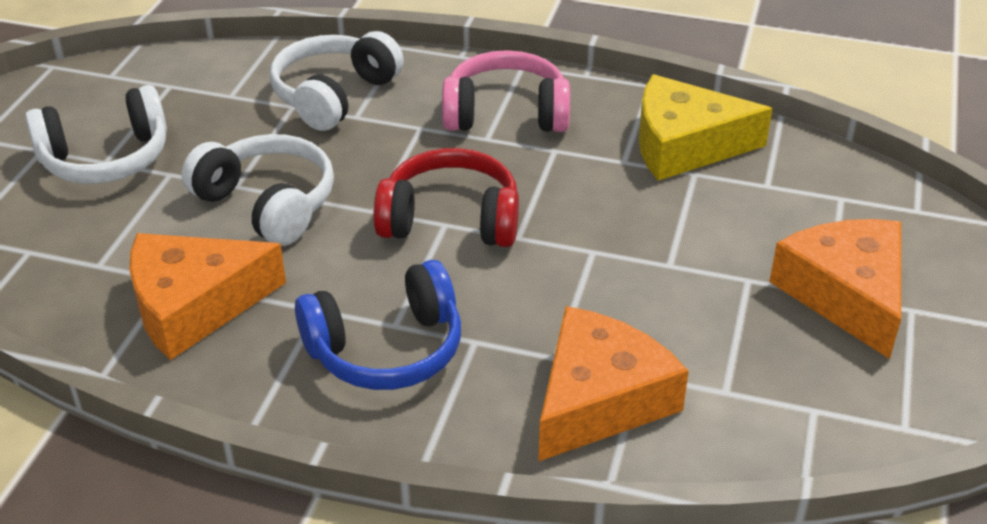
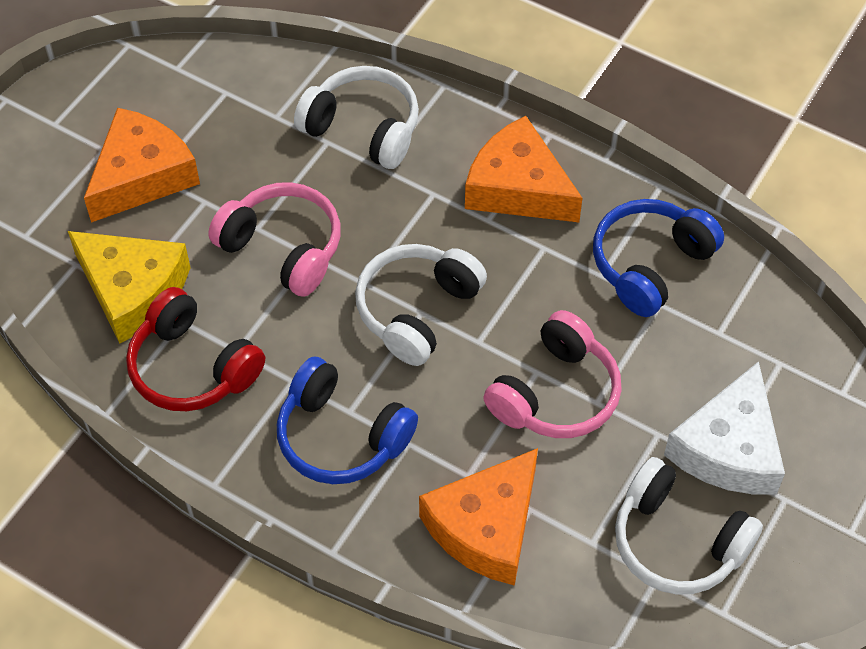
blue headphones: 1 -> 2
pink headphones: 1 -> 2
white cheese: 0 -> 1

